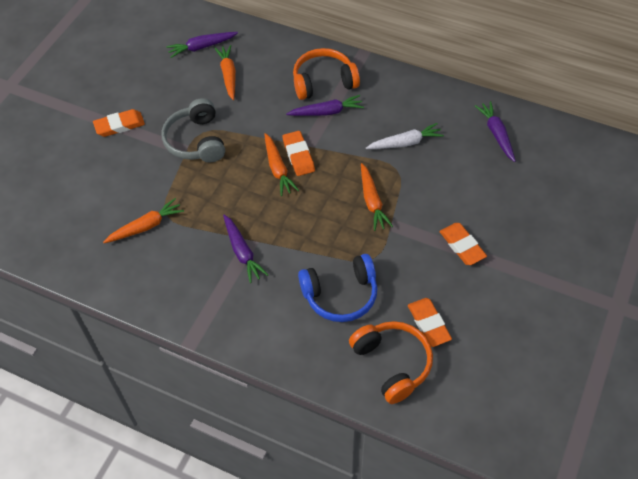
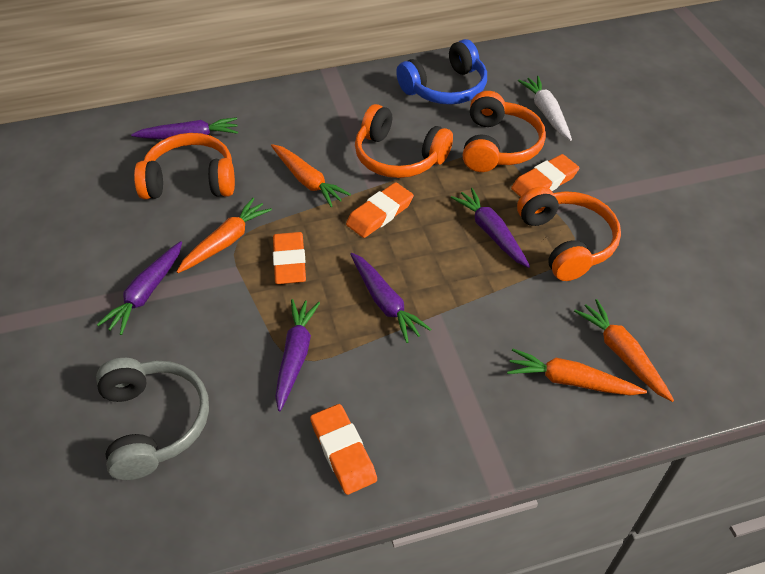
orange headphones: 2 -> 4
purple carrot: 4 -> 5

